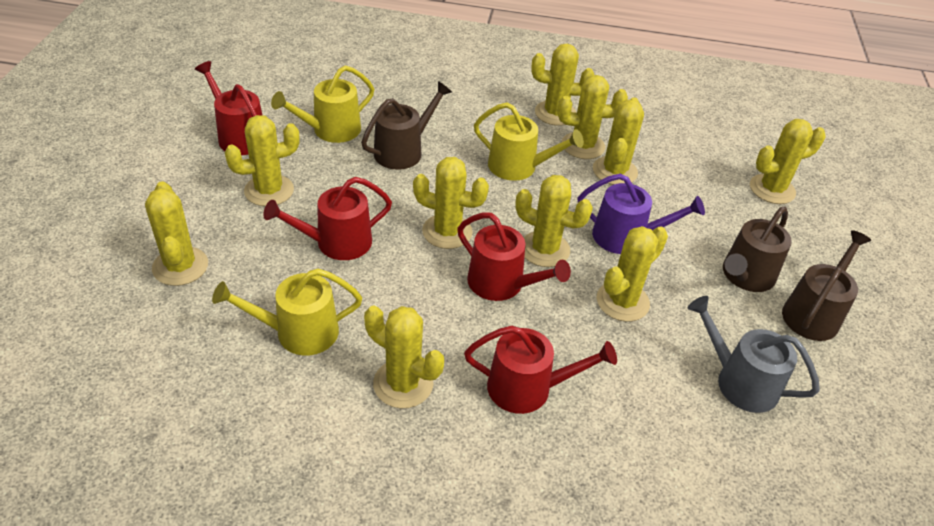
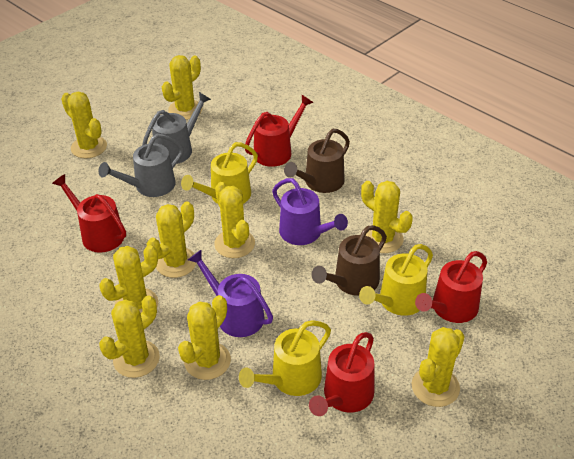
brown watering can: 3 -> 2
grey watering can: 1 -> 2
purple watering can: 1 -> 2
yellow cactus: 10 -> 9

